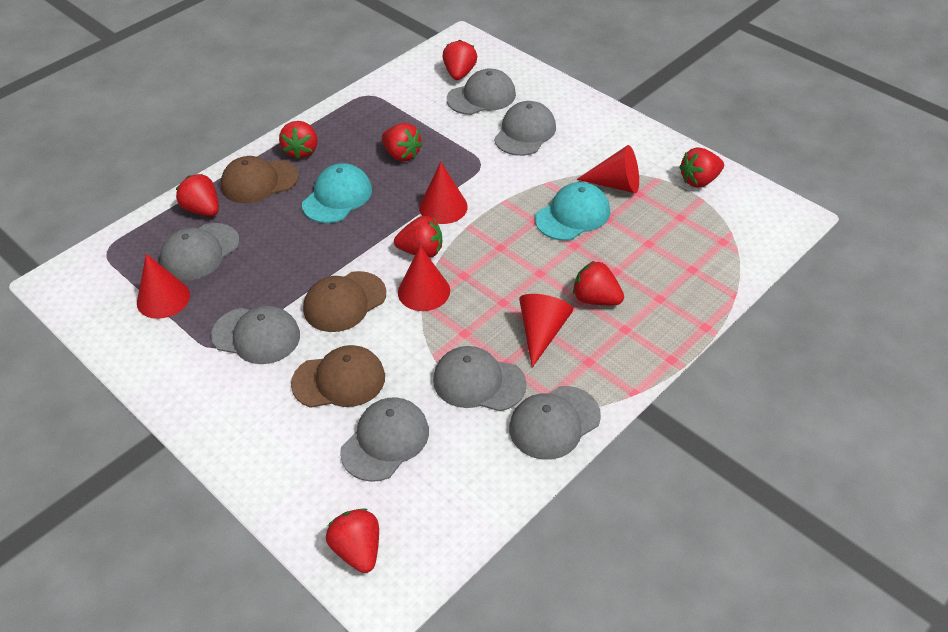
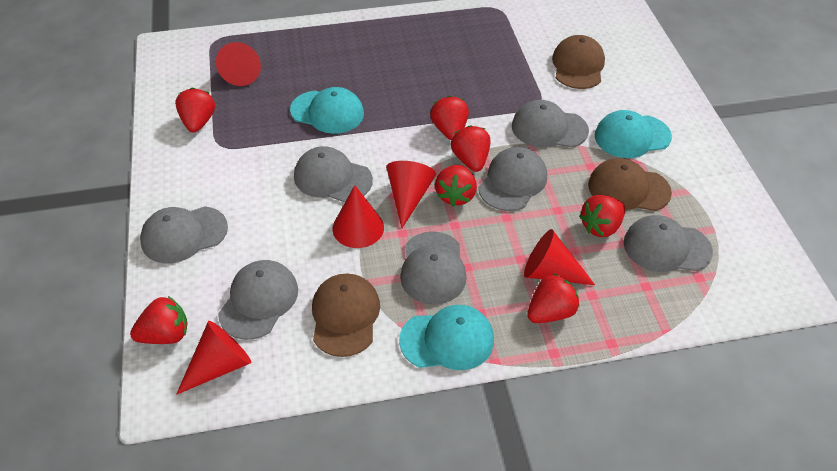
red strawberry: 8 -> 7
turquoise cap: 2 -> 3

